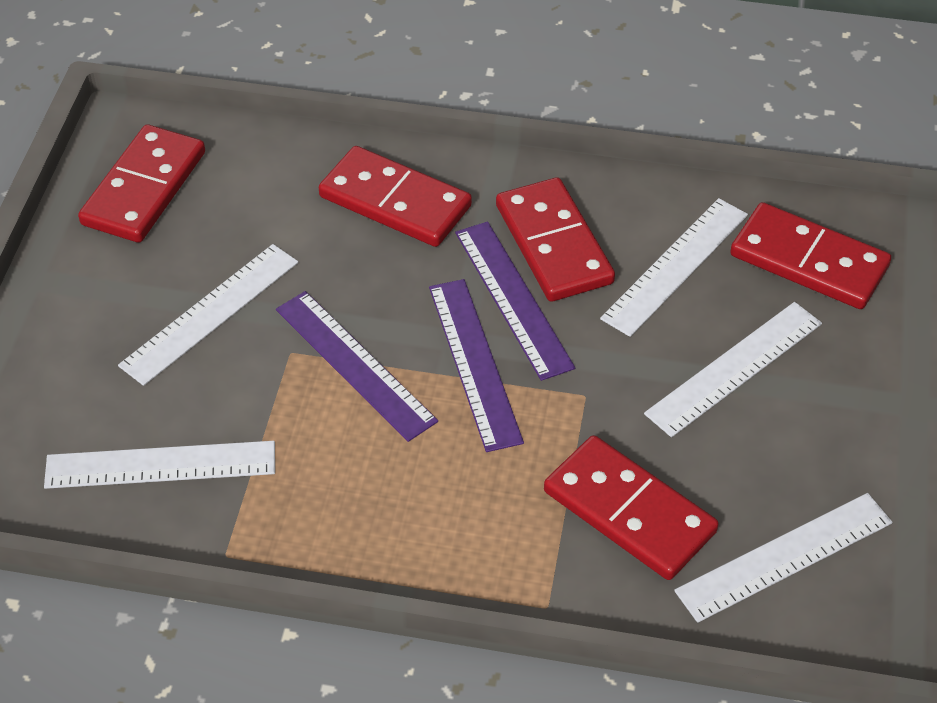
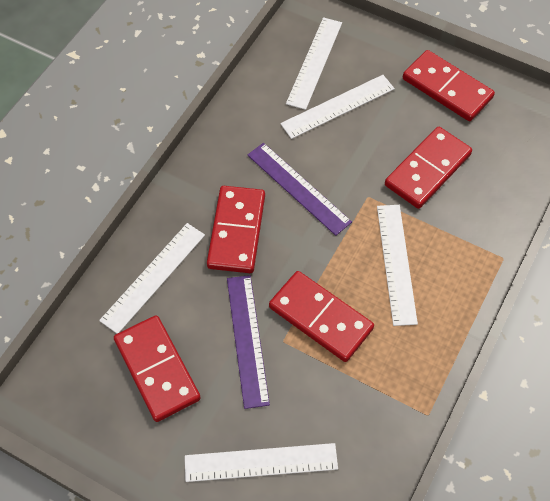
purple ruler: 3 -> 2

